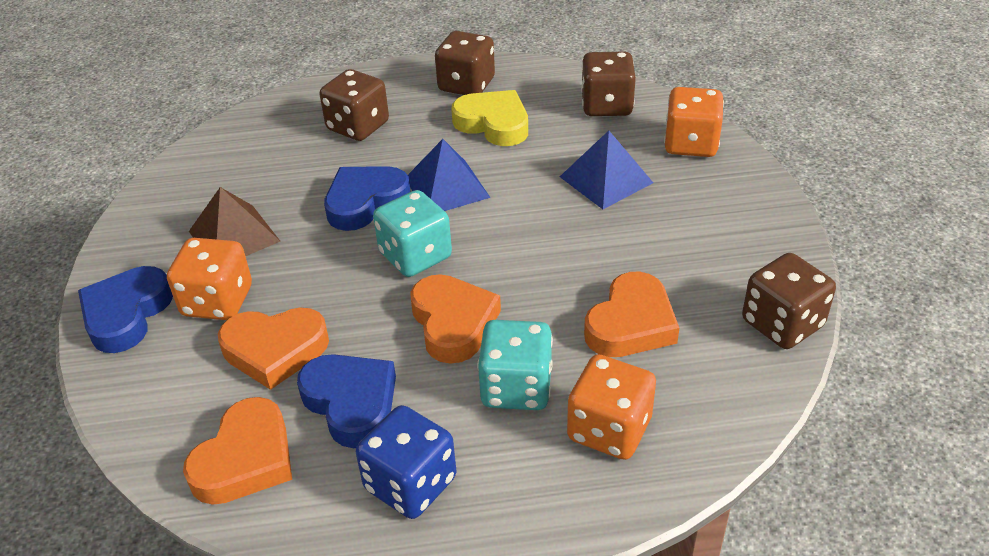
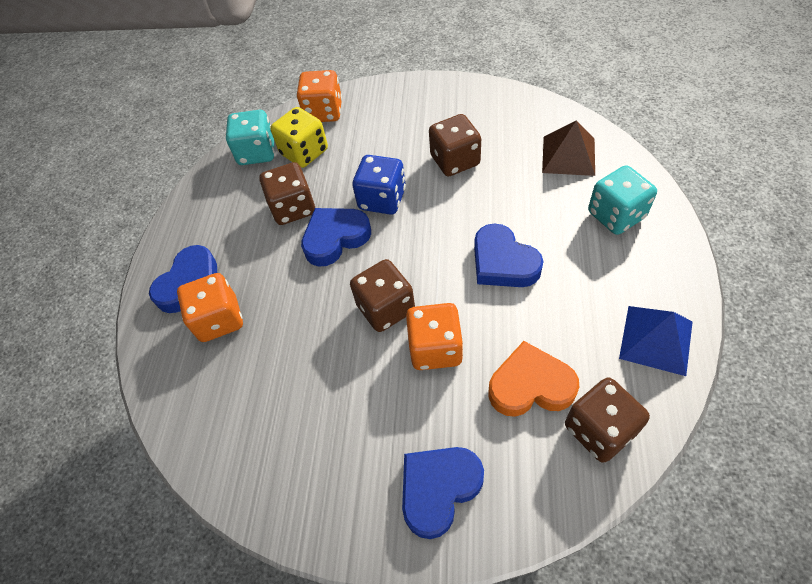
blue heart: 3 -> 4
blue pyramid: 2 -> 1
orange heart: 4 -> 1
yellow dice: 0 -> 1
yellow heart: 1 -> 0

